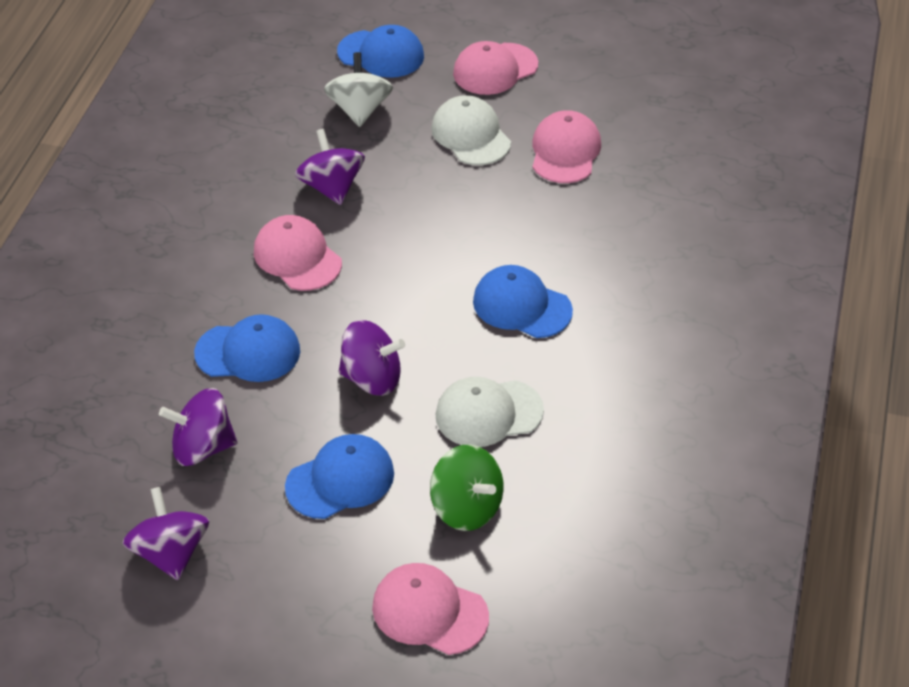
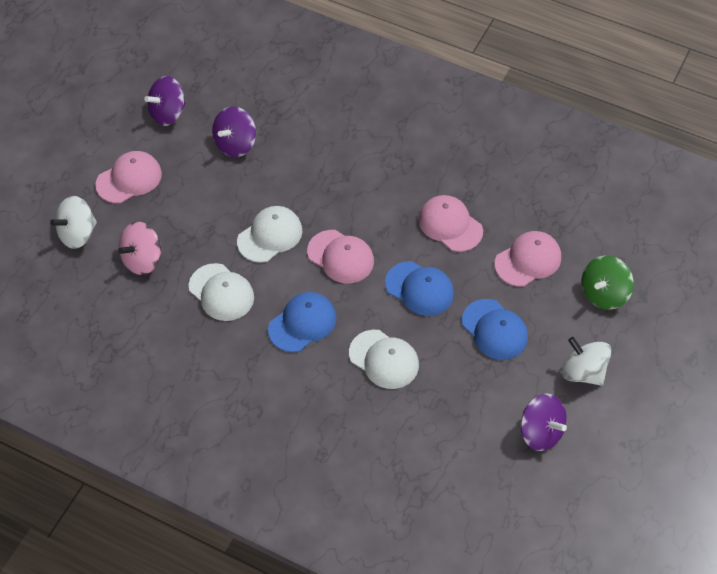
blue cap: 4 -> 3
pink spinning top: 0 -> 1
purple spinning top: 4 -> 3
white cap: 2 -> 3
white spinning top: 1 -> 2

